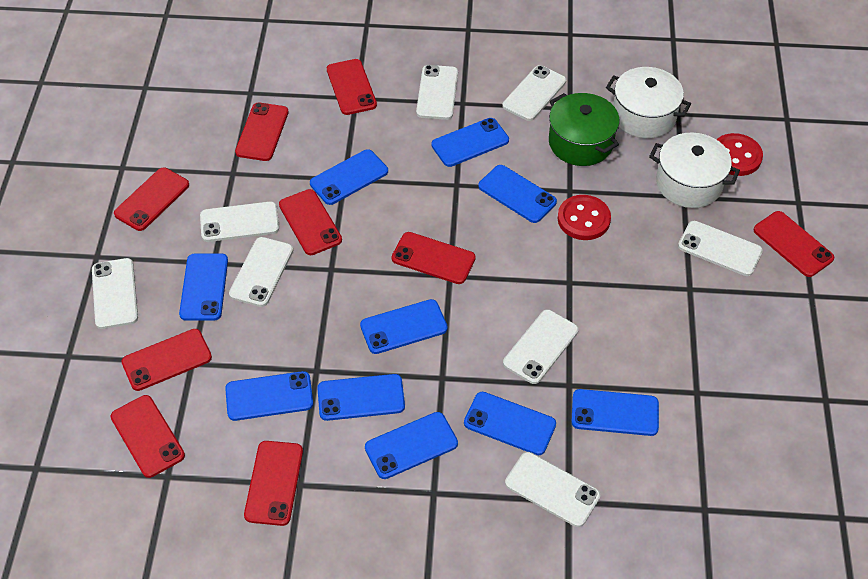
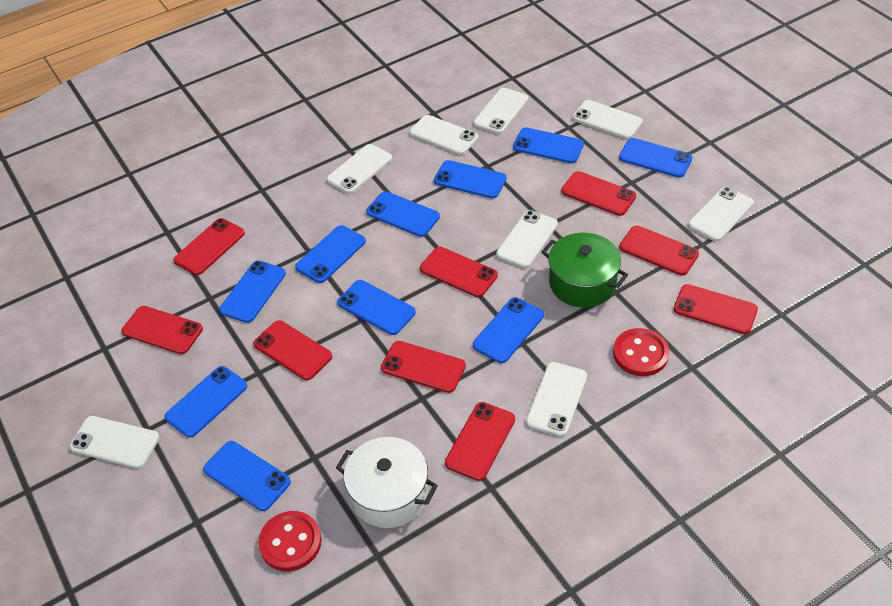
white pot: 2 -> 1

